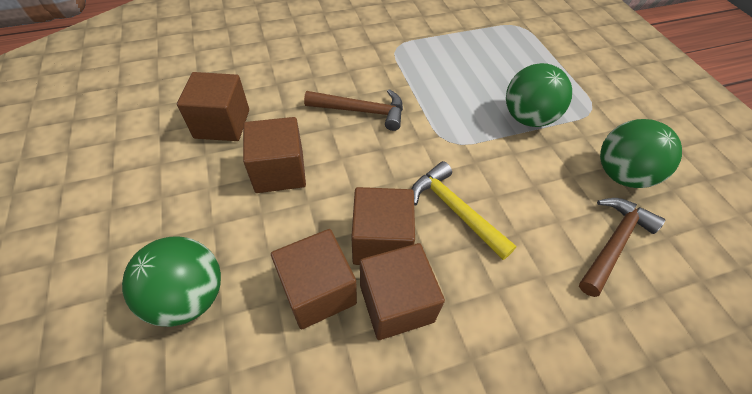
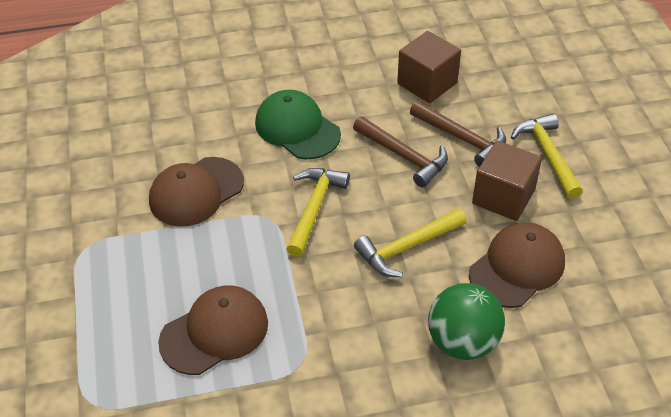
brown cap: 0 -> 3
brown cube: 5 -> 2
green ball: 3 -> 1
green cap: 0 -> 1
yellow hammer: 1 -> 3

